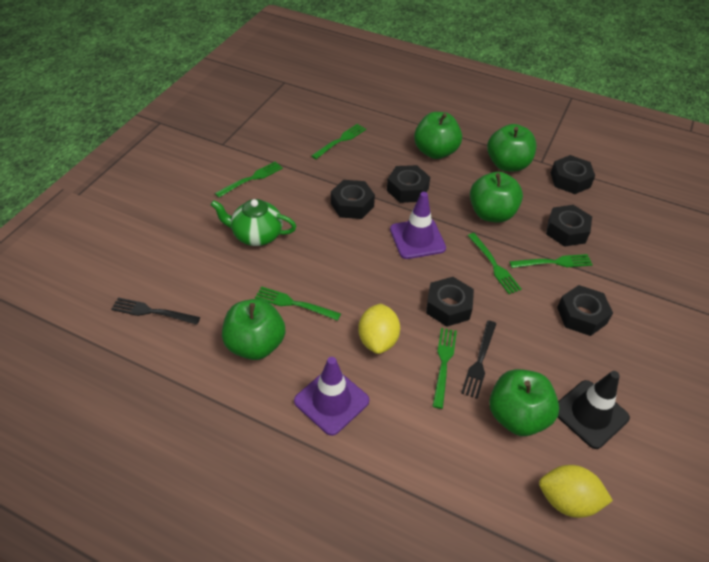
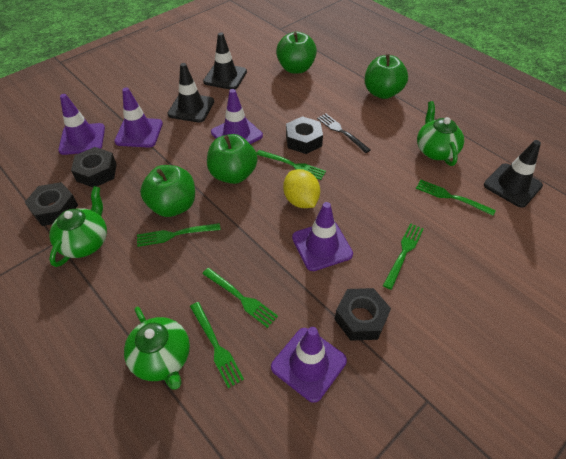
black fork: 2 -> 1
black nut: 6 -> 4
black traffic cone: 1 -> 3
green apple: 5 -> 4
green teapot: 1 -> 3
purple traffic cone: 2 -> 5
yellow lemon: 2 -> 1

